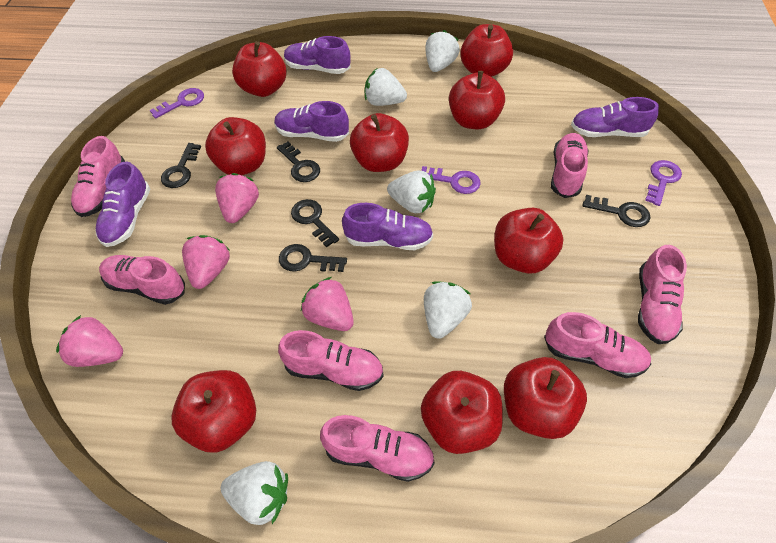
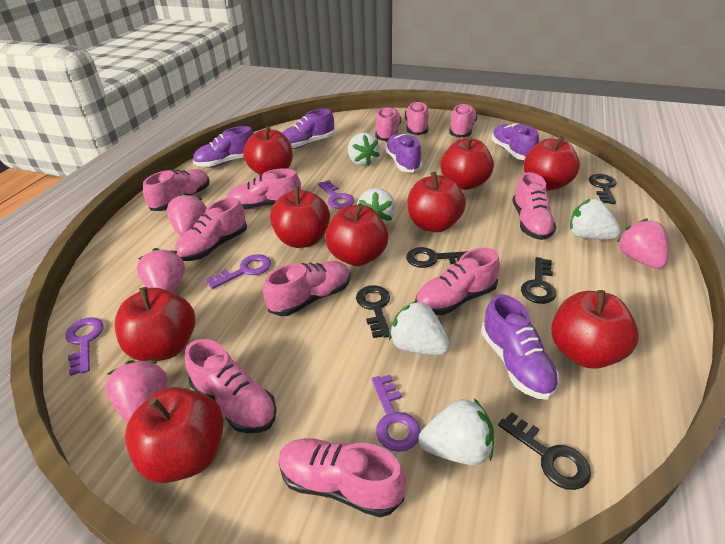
pink shoe: 7 -> 11
purple key: 3 -> 4

